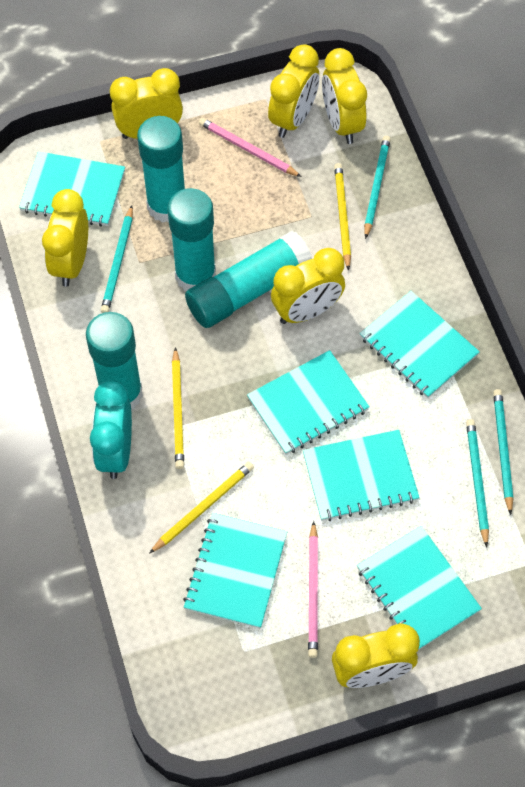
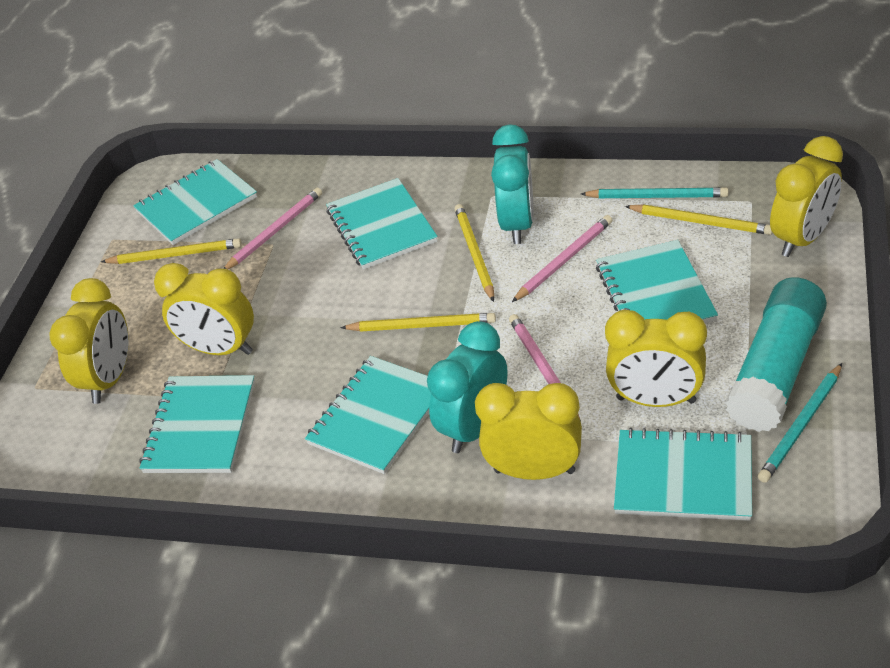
pink pencil: 2 -> 3
turquoise clock: 1 -> 2
turquoise glue stick: 4 -> 1
turquoise pencil: 4 -> 2
yellow clock: 6 -> 5
yellow pencil: 3 -> 4

